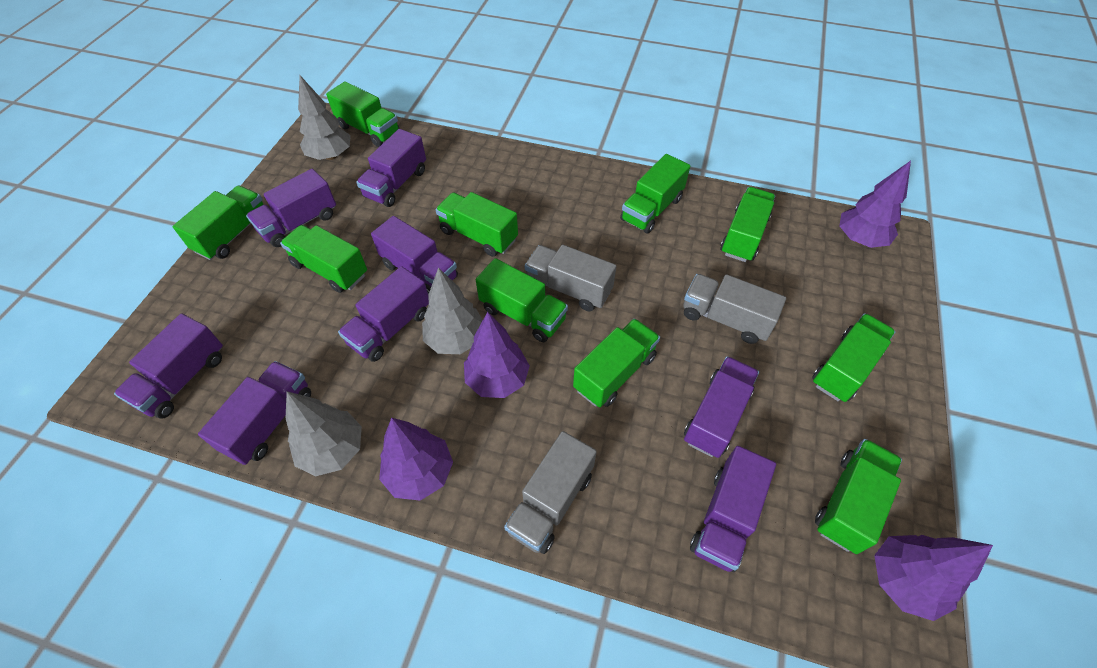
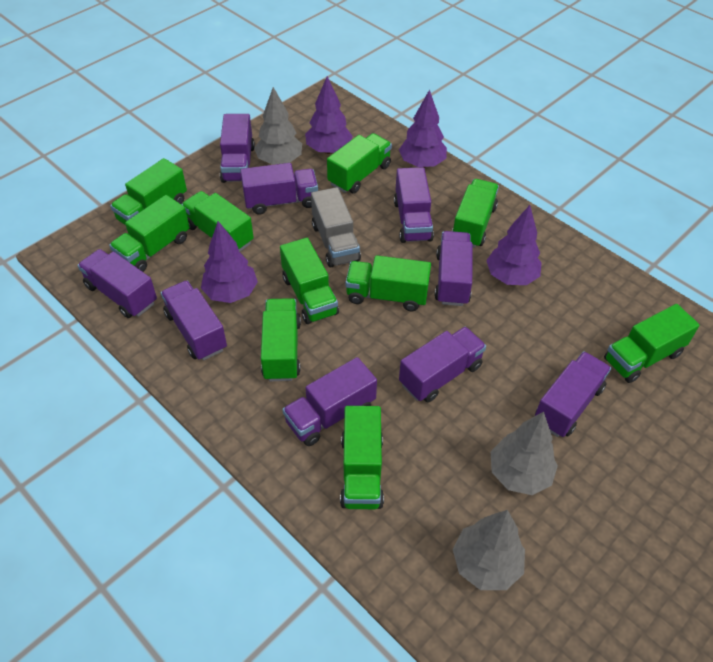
grey truck: 3 -> 1
purple truck: 8 -> 9

